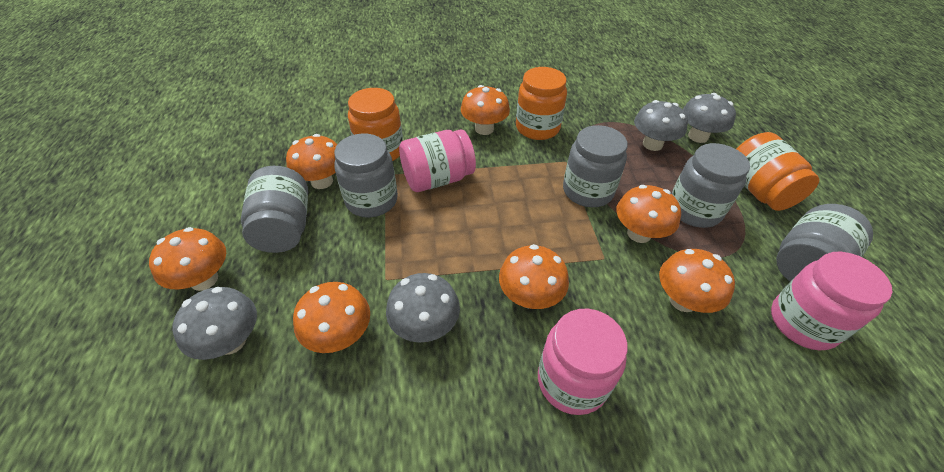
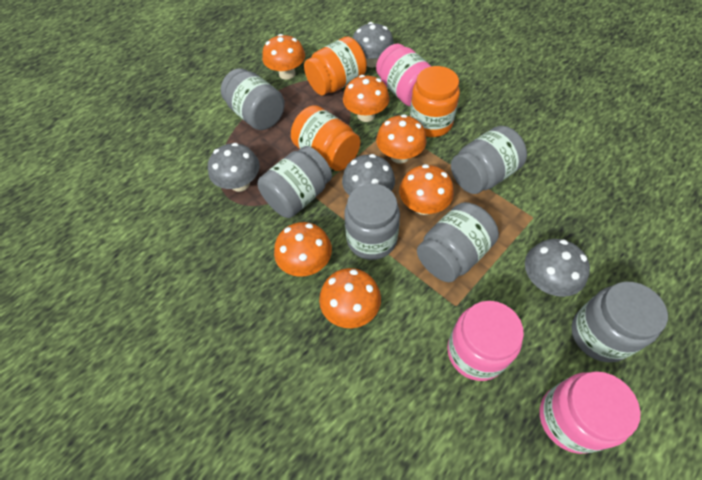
grey jar: 5 -> 6
orange mushroom: 7 -> 6

